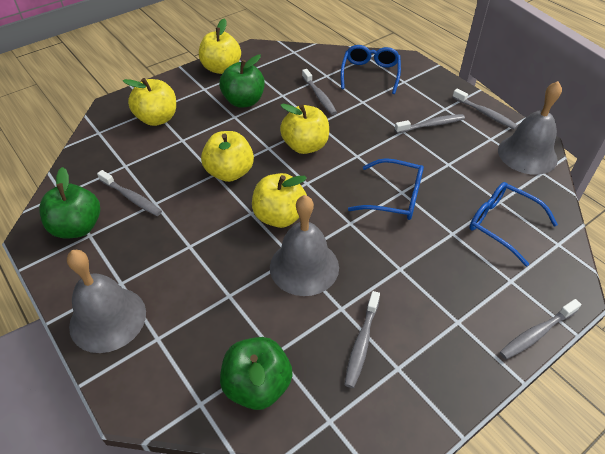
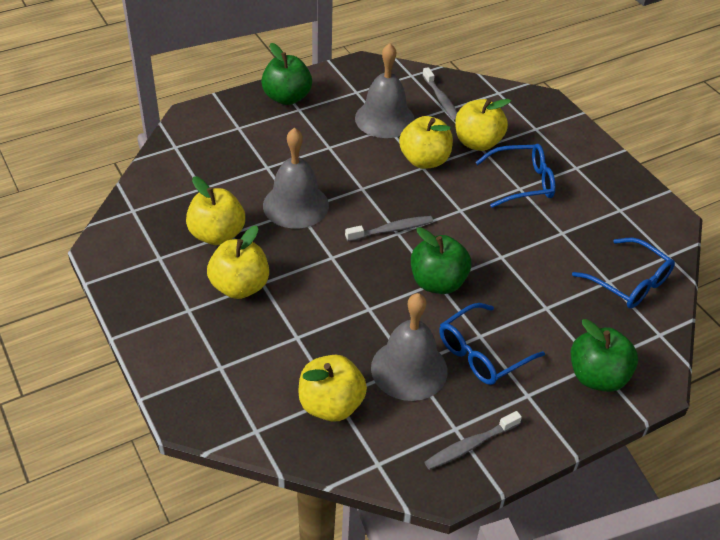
grey toothbrush: 6 -> 3

